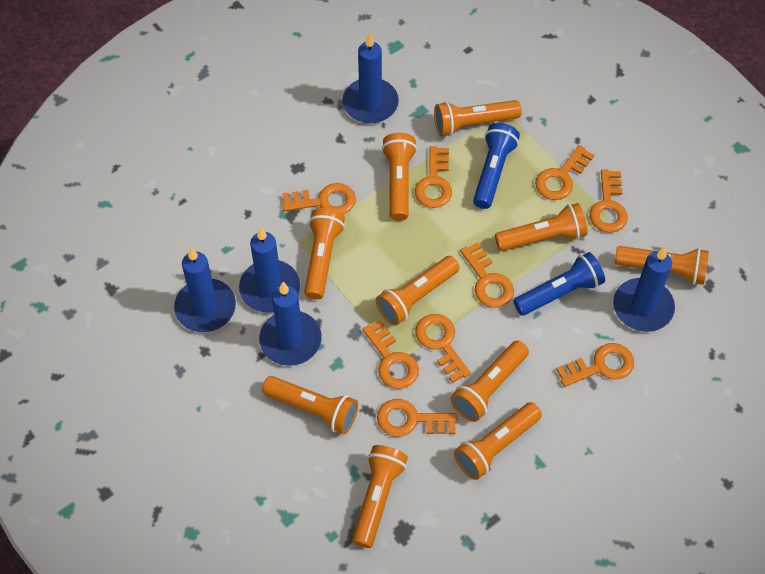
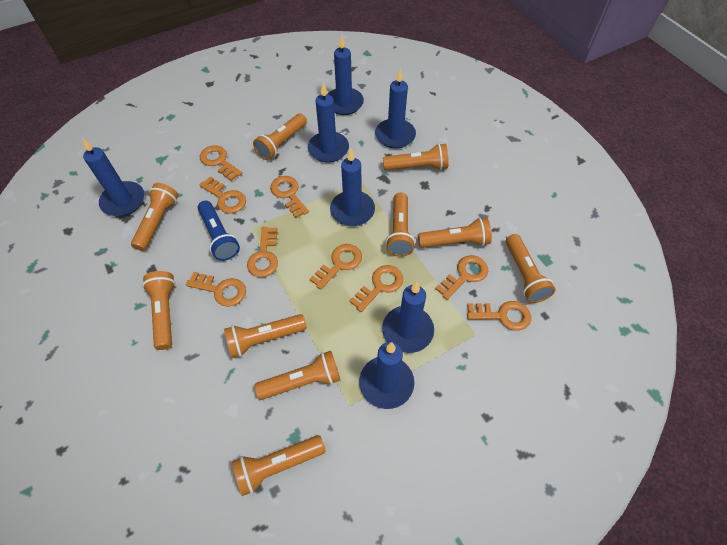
blue candle: 5 -> 7
blue flashlight: 2 -> 1

